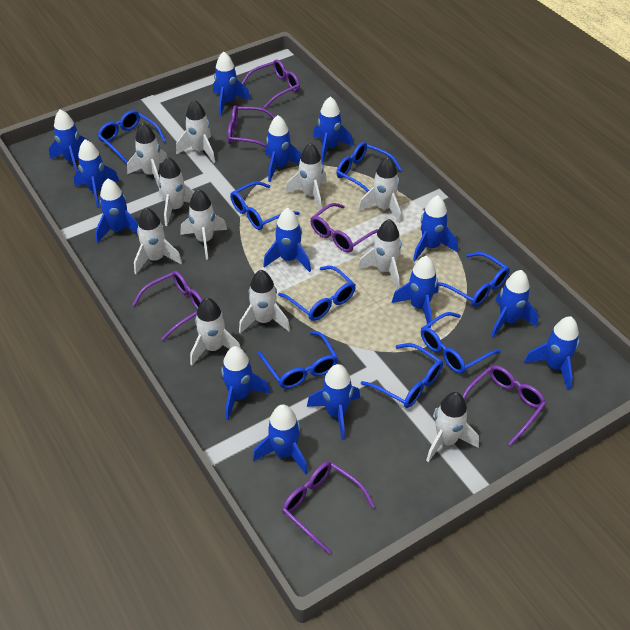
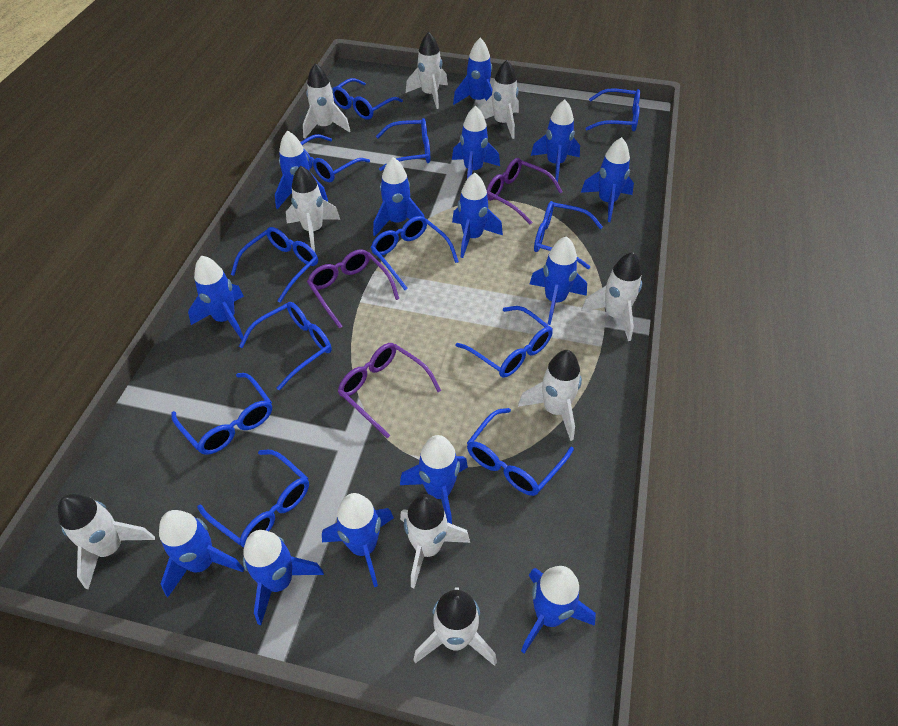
blue glasses: 8 -> 12
purple glasses: 6 -> 3
white rocket: 11 -> 9

